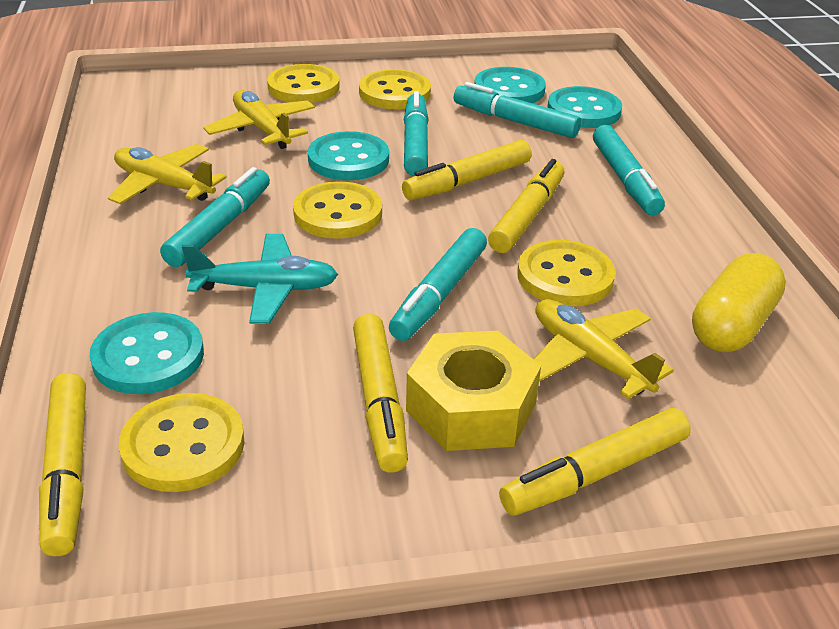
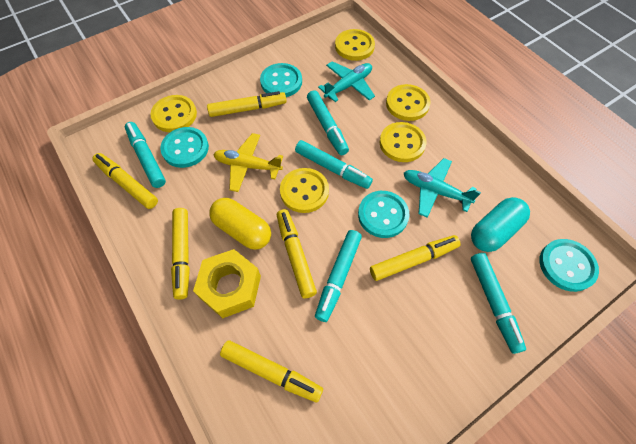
turquoise capsule: 0 -> 1
turquoise plane: 1 -> 2
yellow marker: 5 -> 6
yellow plane: 3 -> 1

